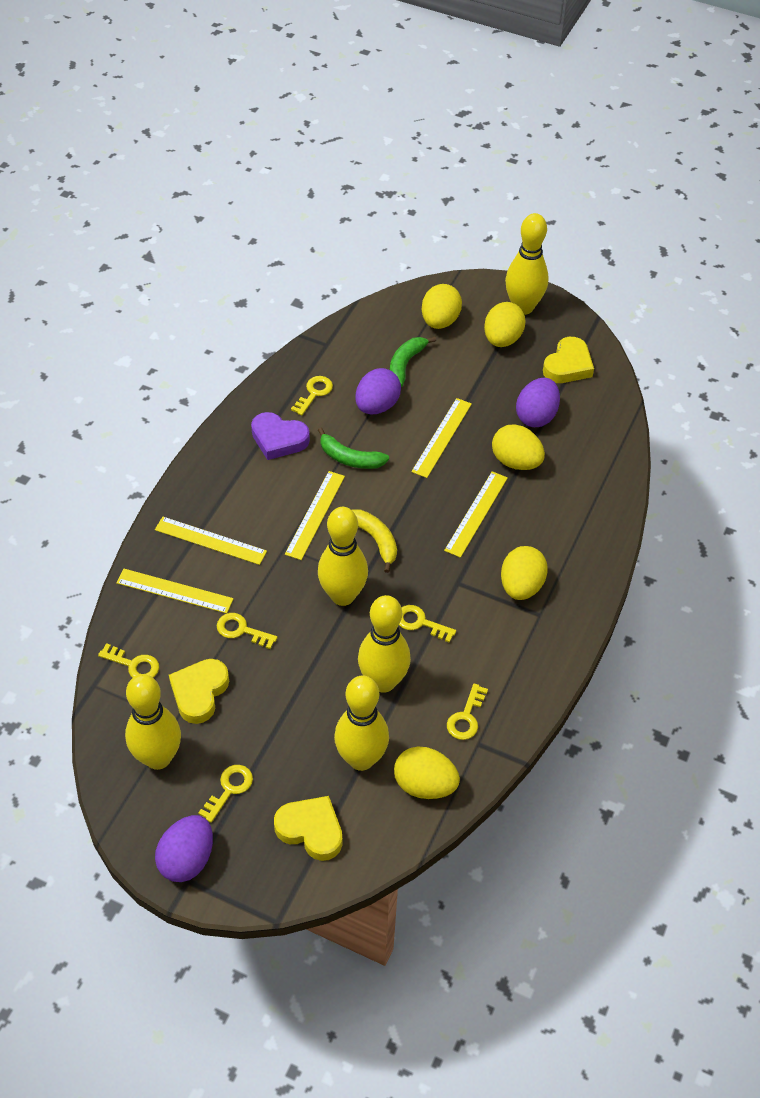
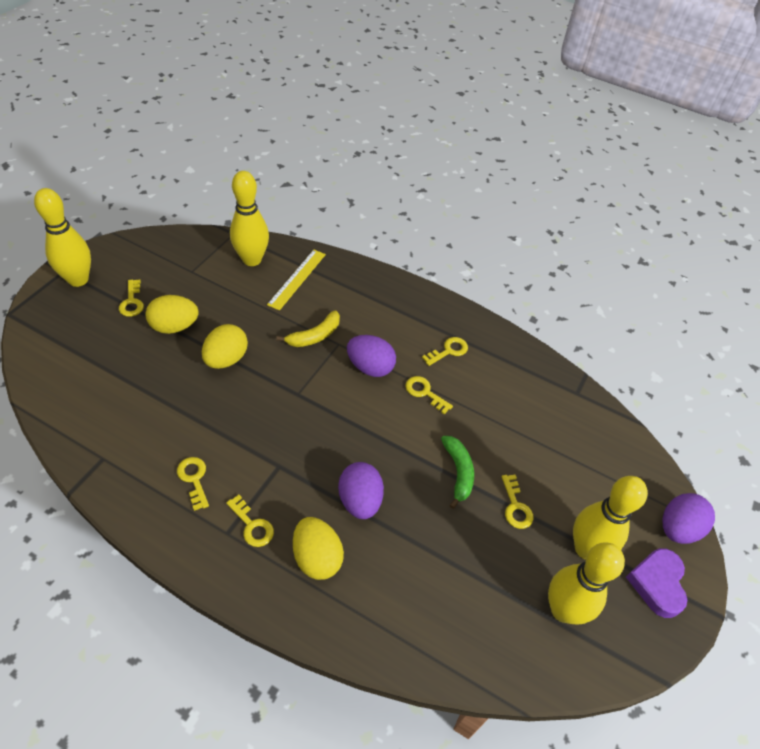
green banana: 2 -> 1
yellow bowling pin: 5 -> 4
yellow egg: 5 -> 3
yellow heart: 3 -> 0
yellow ruler: 5 -> 1

